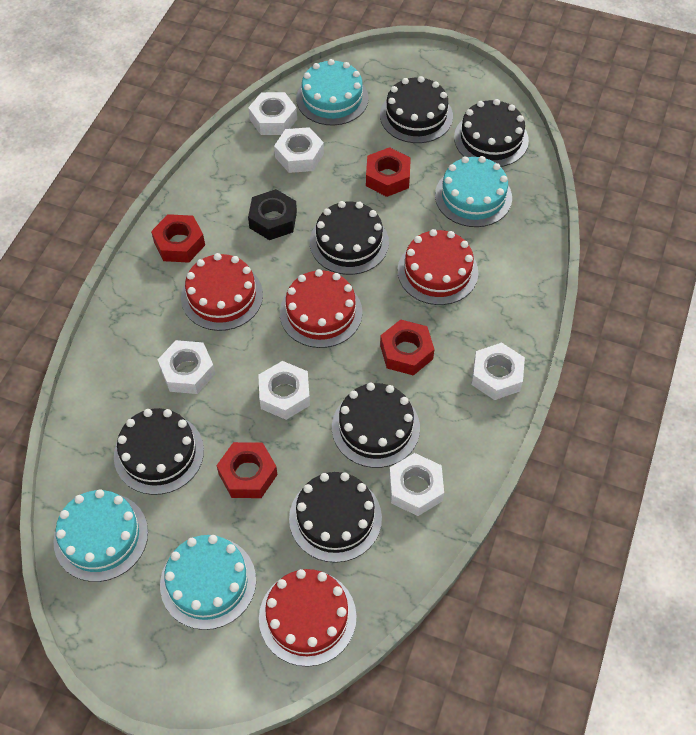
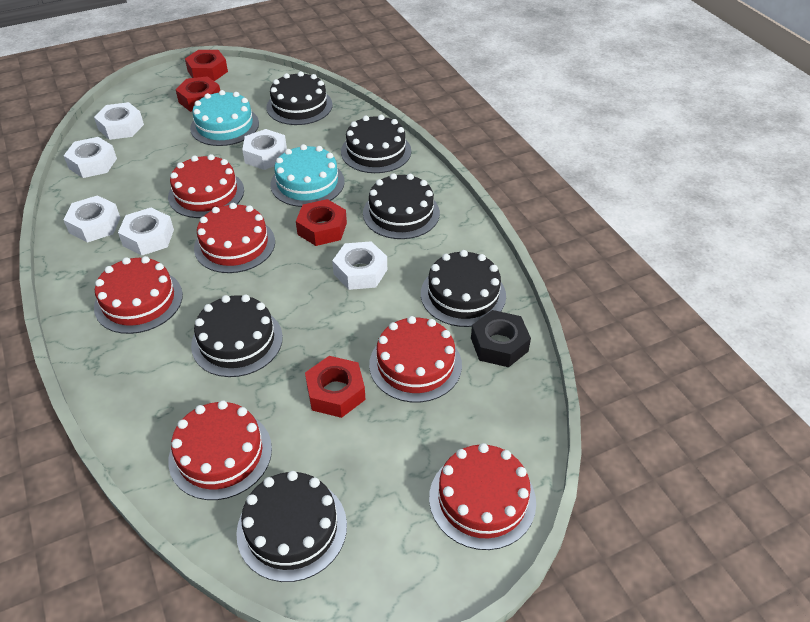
red cake: 4 -> 6
turquoise cake: 4 -> 2

